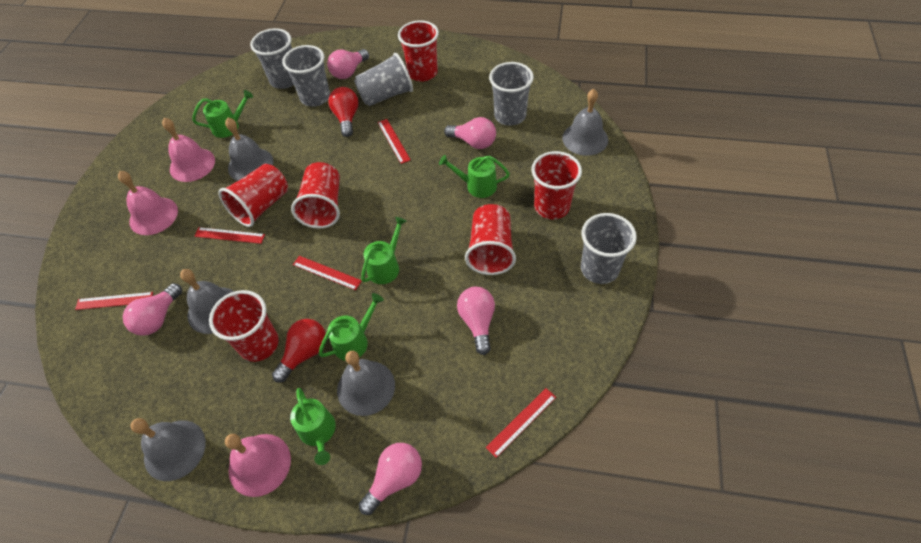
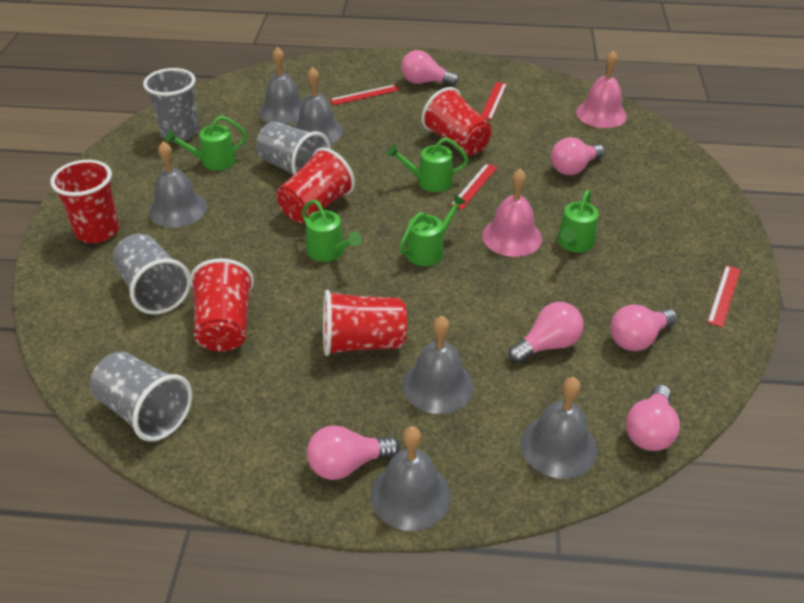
grey bell: 5 -> 6
grey cup: 5 -> 4
pink bell: 3 -> 2
pink light bulb: 5 -> 6
red cup: 6 -> 5
red light bulb: 2 -> 0
red ruler: 5 -> 4

